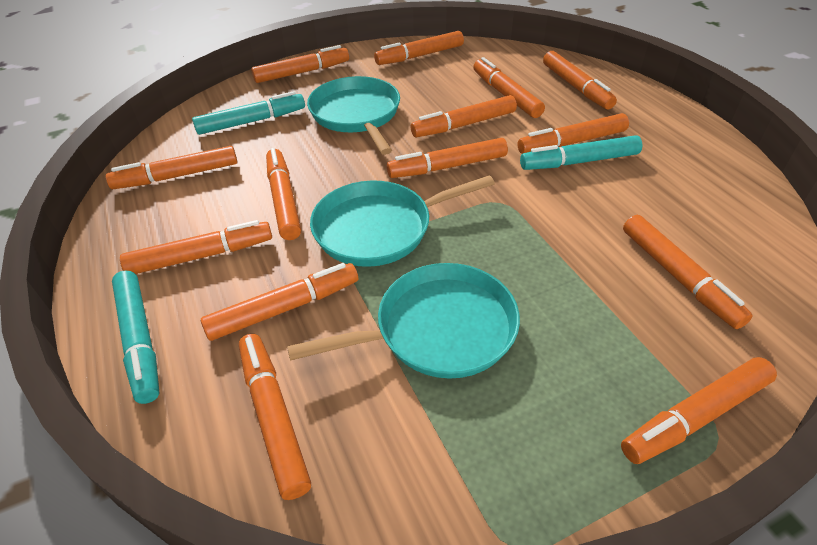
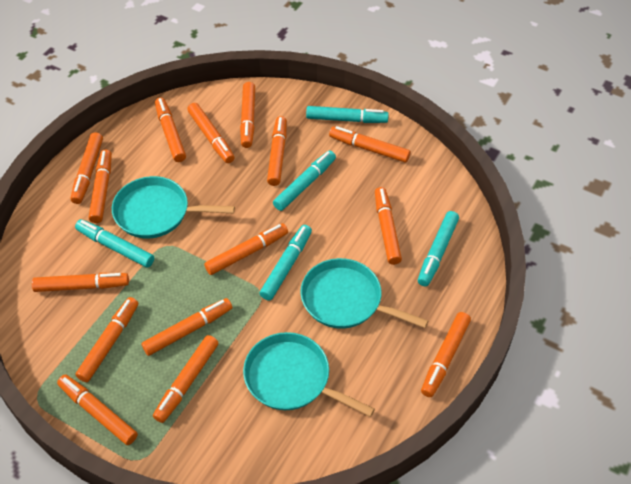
orange marker: 14 -> 15
turquoise marker: 3 -> 5

